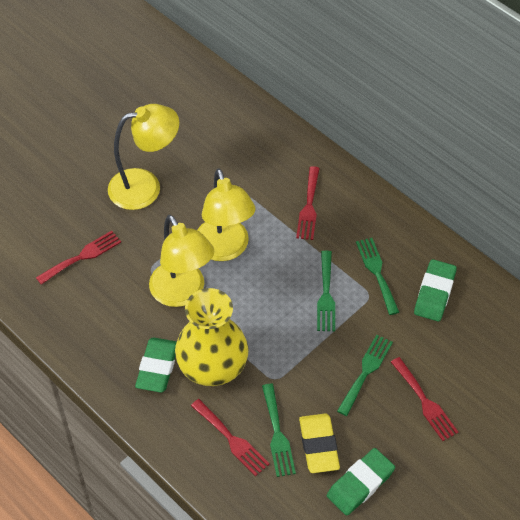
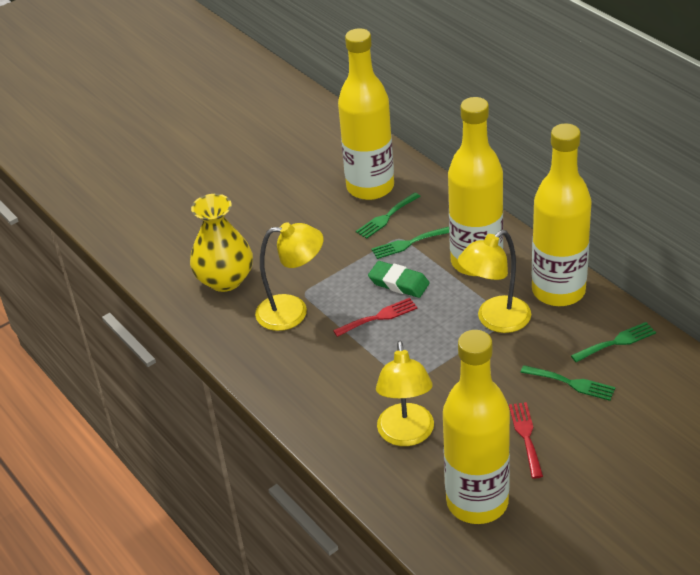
green eraser: 3 -> 1
red fork: 4 -> 2
yellow bottle: 0 -> 4
yellow eraser: 1 -> 0

